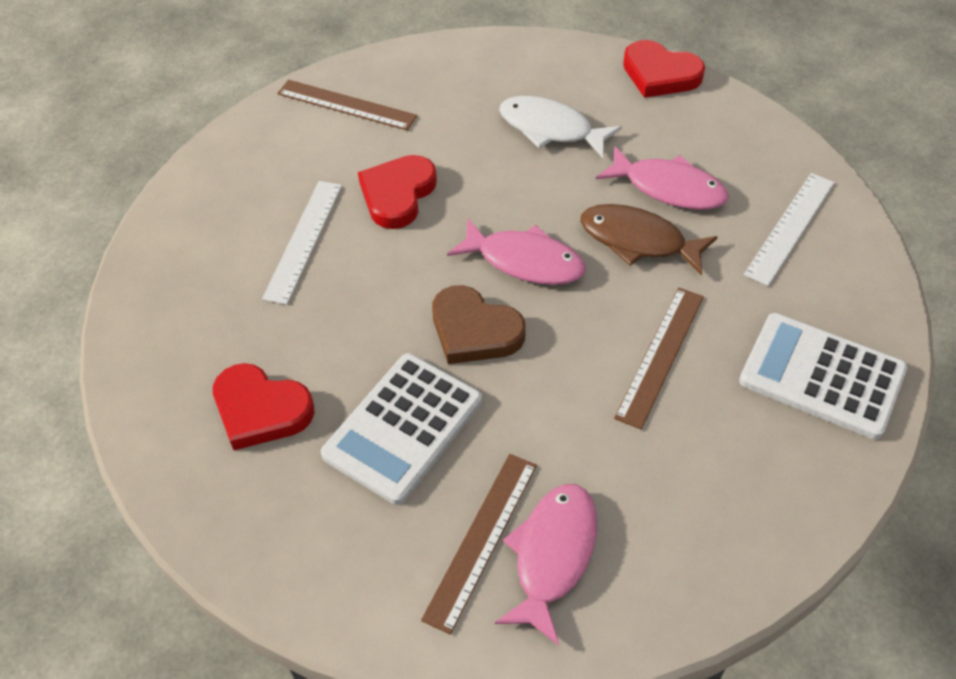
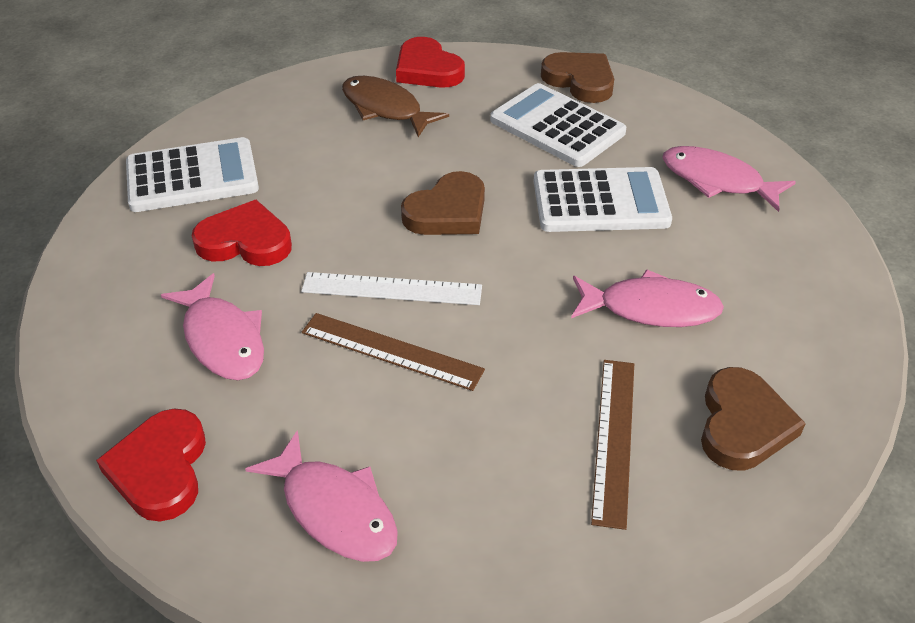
brown heart: 1 -> 3
brown ruler: 3 -> 2
pink fish: 3 -> 4
white calculator: 2 -> 3
white fish: 1 -> 0
white ruler: 2 -> 1

